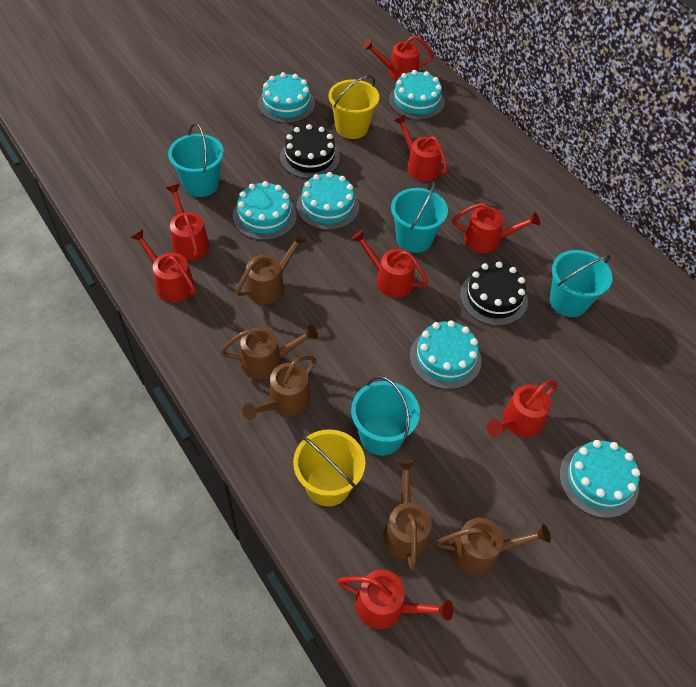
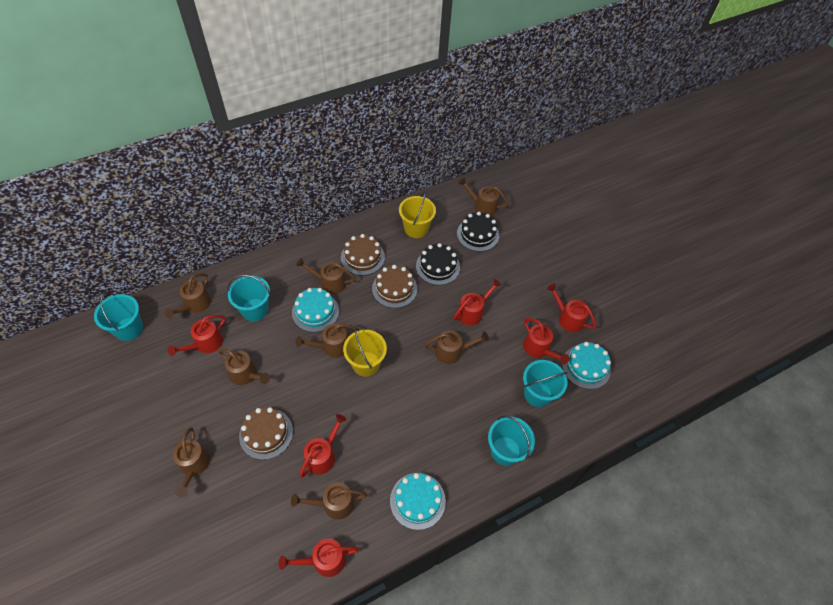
brown cake: 0 -> 3
brown watering can: 5 -> 8
red watering can: 8 -> 6
turquoise cake: 6 -> 3

